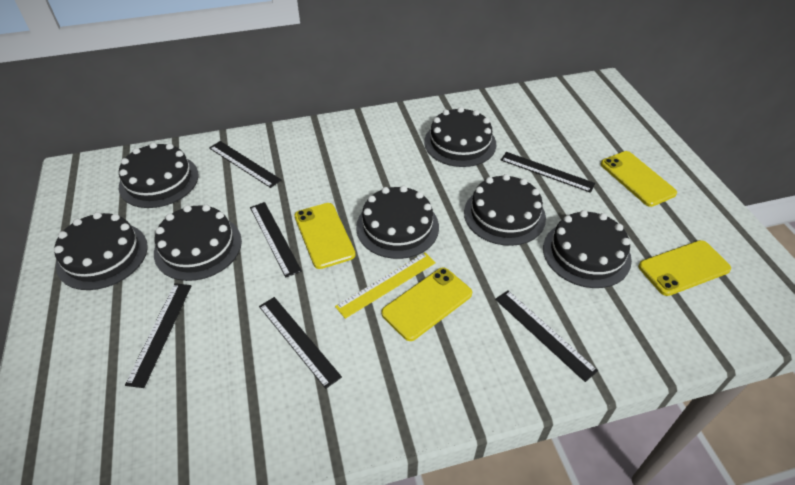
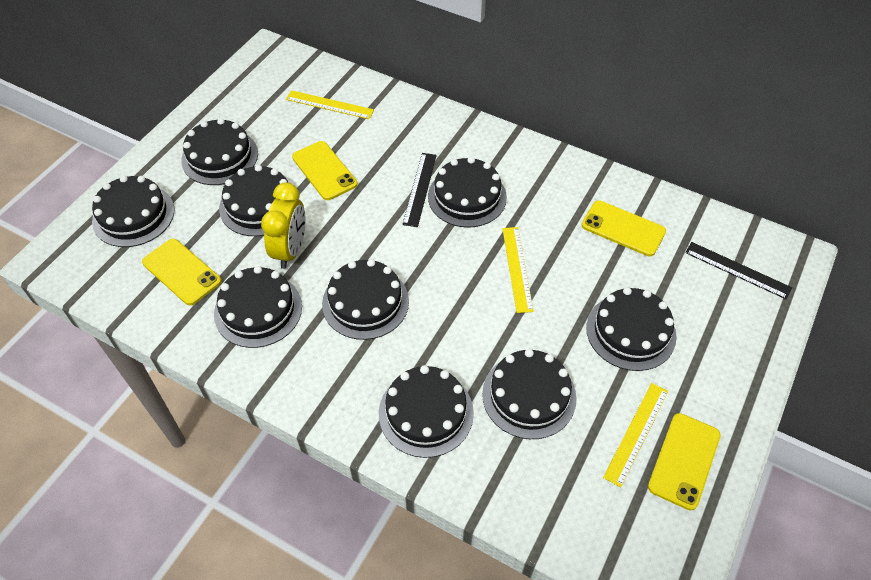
black cake: 7 -> 9
black ruler: 6 -> 2
yellow clock: 0 -> 1
yellow ruler: 1 -> 3

